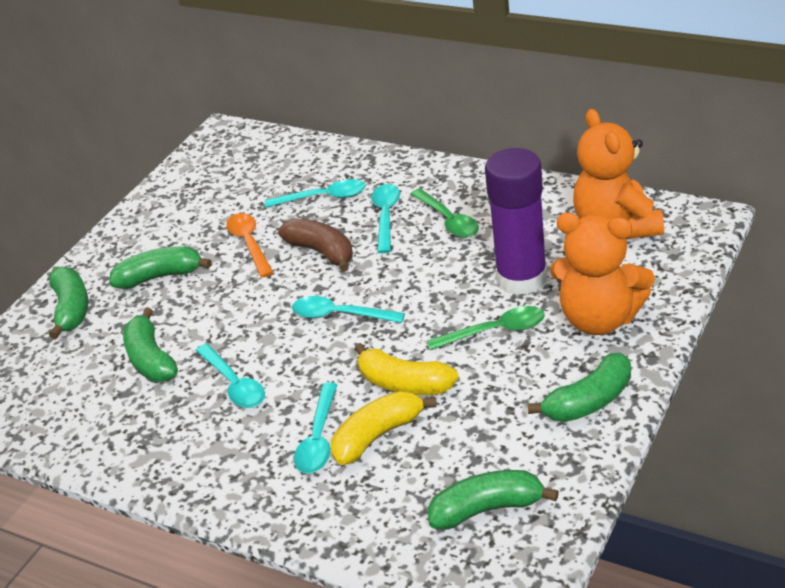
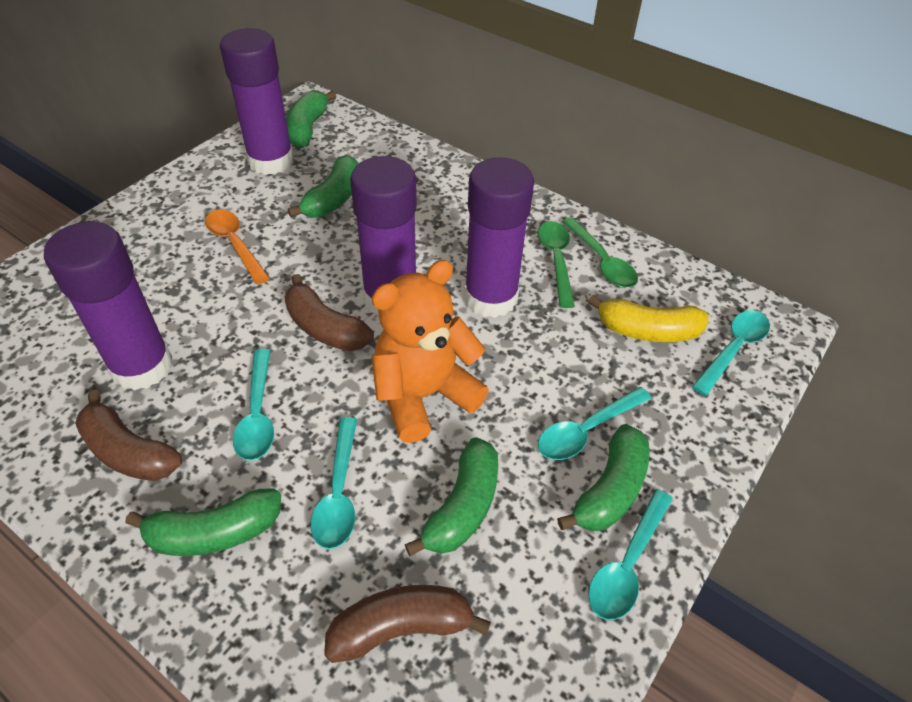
brown banana: 1 -> 3
orange teddy bear: 2 -> 1
purple glue stick: 1 -> 4
yellow banana: 2 -> 1

